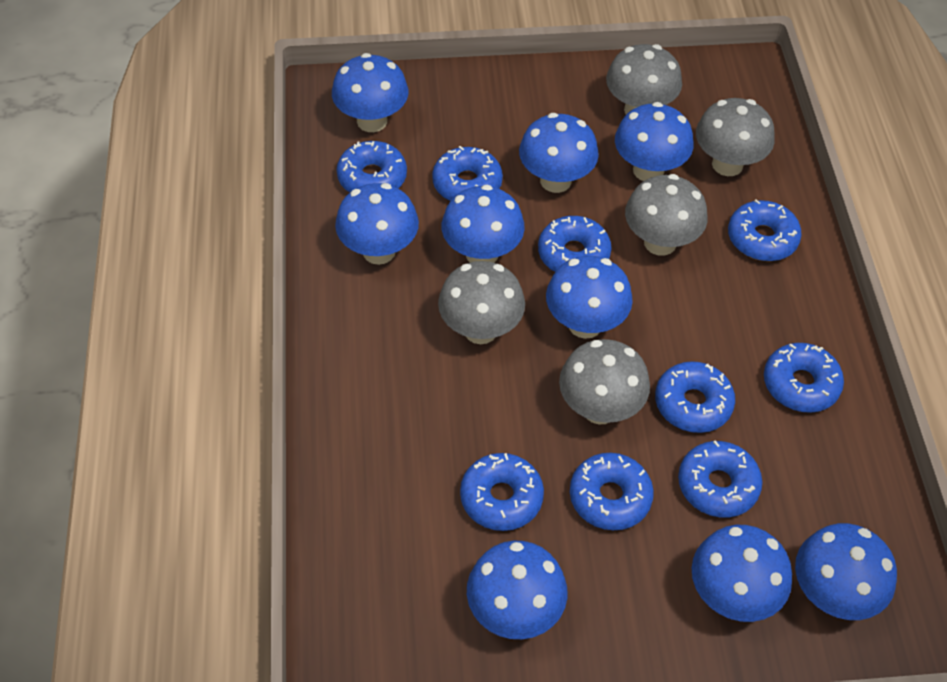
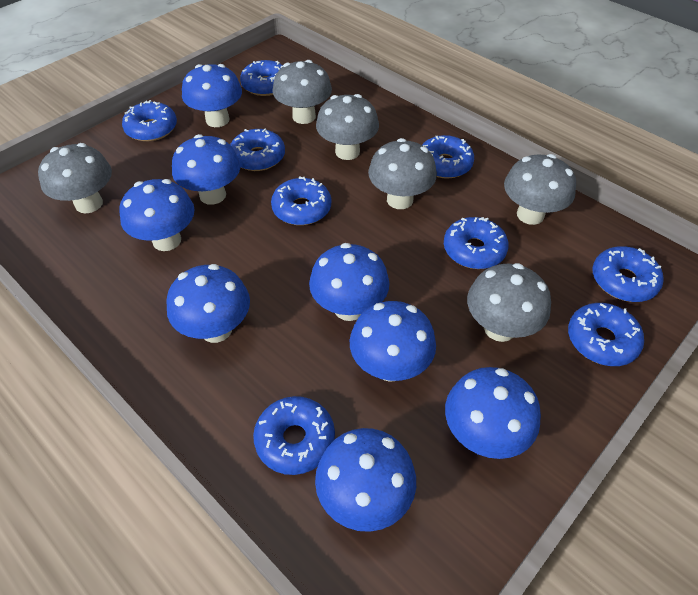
blue mushroom: 9 -> 8
grey mushroom: 5 -> 6

